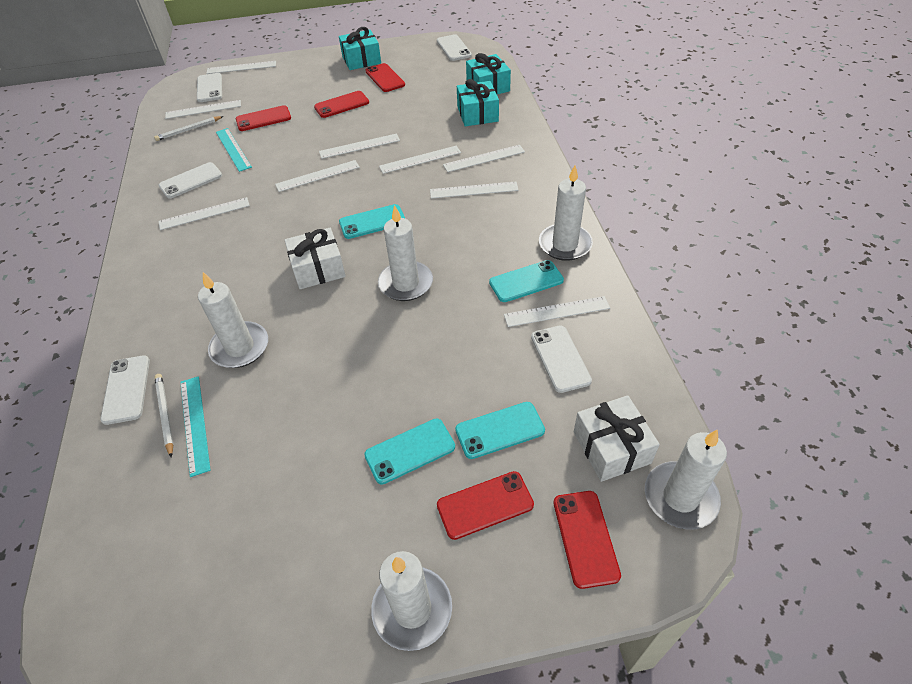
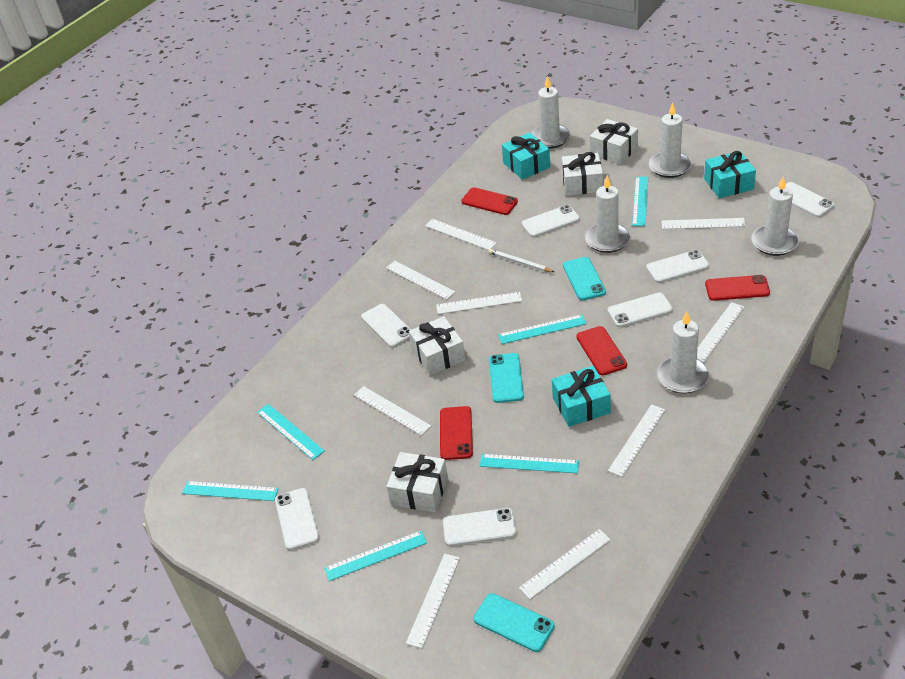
red phone: 5 -> 4
turquoise phone: 4 -> 3
turquoise ruler: 2 -> 6
white gift: 2 -> 4
white pencil: 2 -> 1
white phone: 5 -> 7

